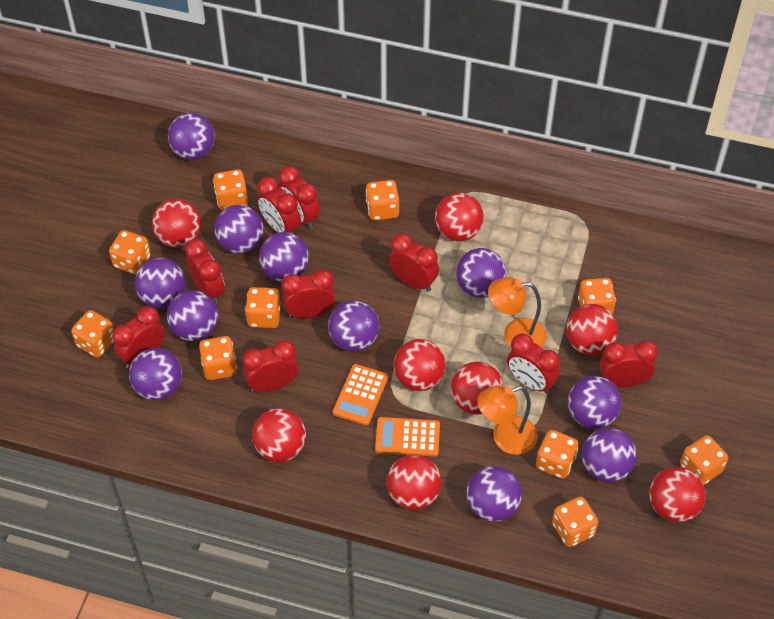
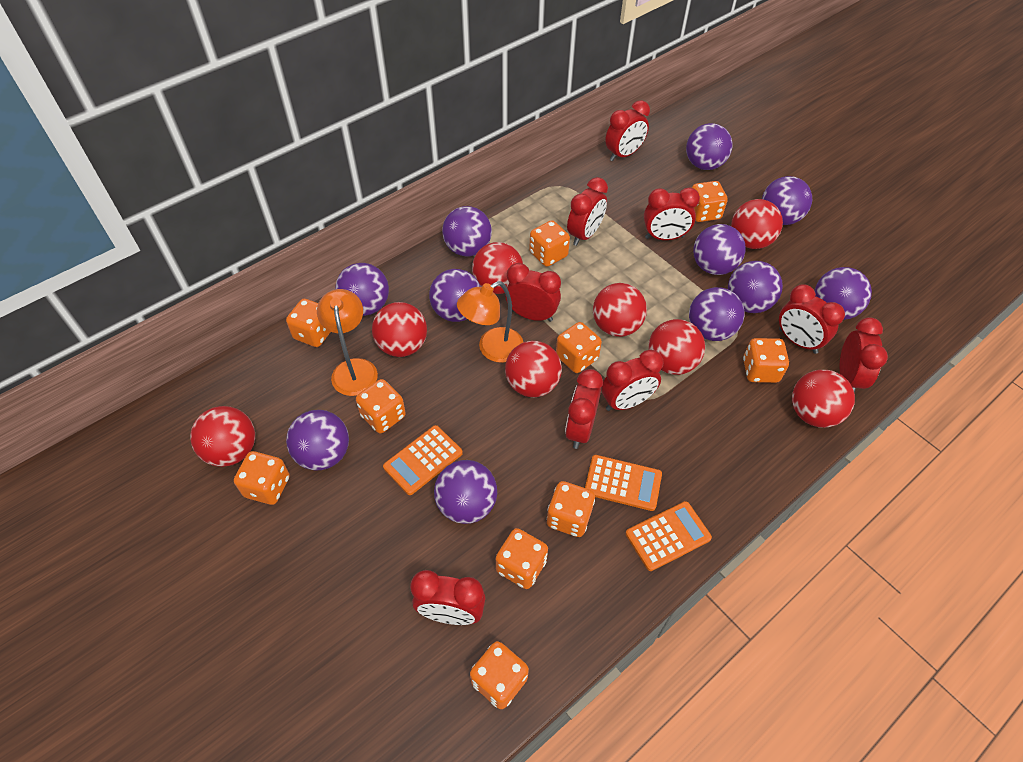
orange calculator: 2 -> 3

